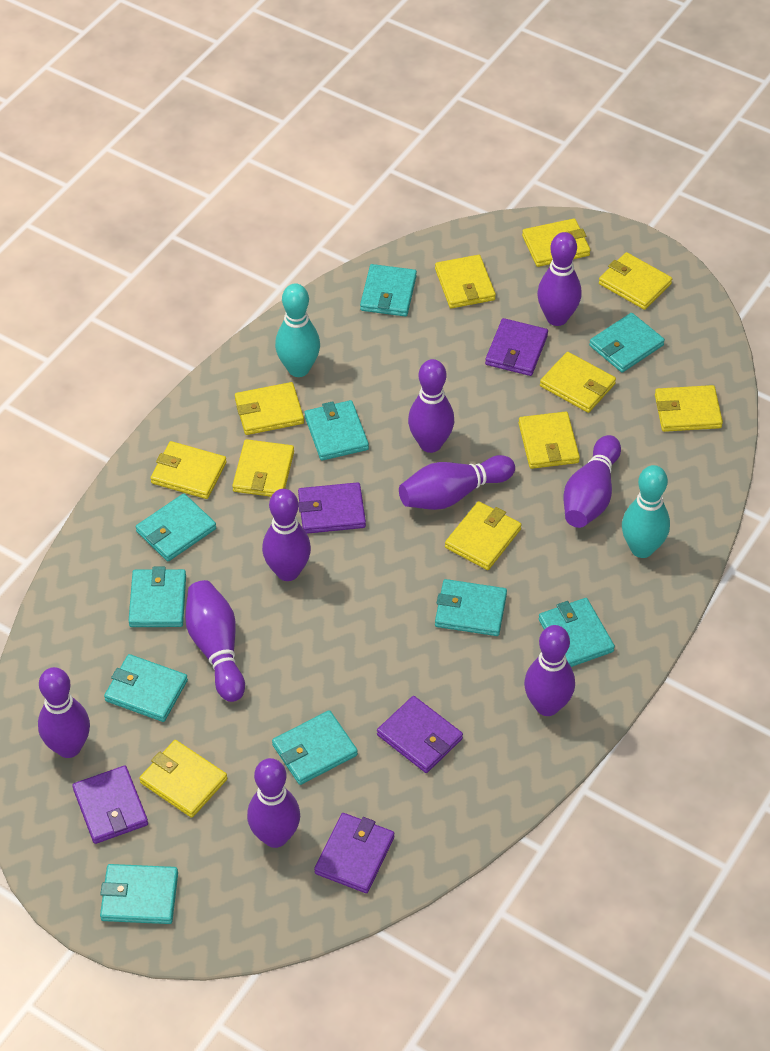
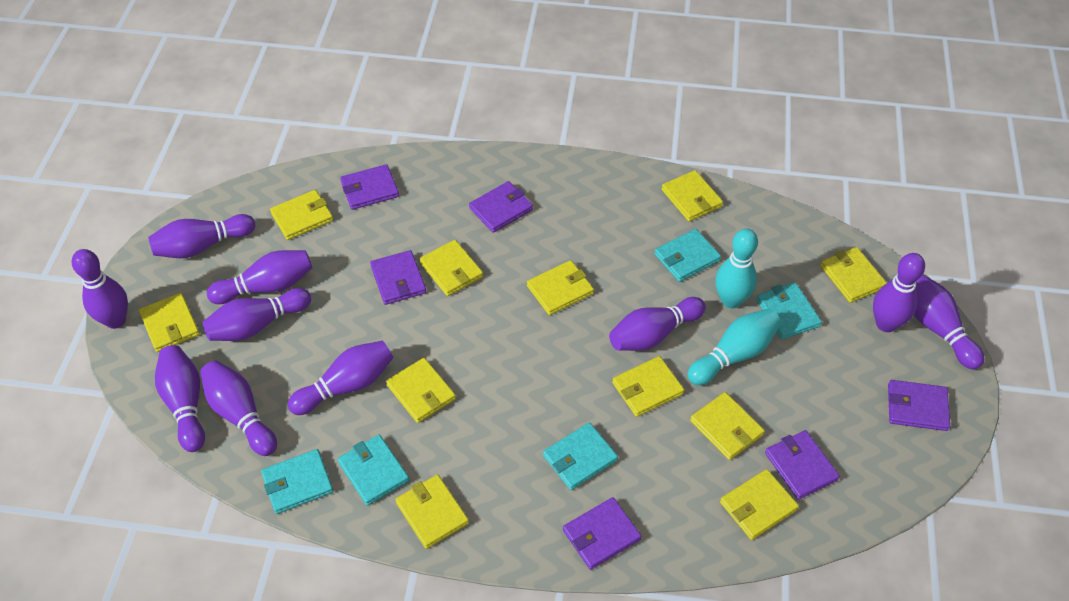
purple bowling pin: 9 -> 10
purple wallet: 5 -> 6
turquoise wallet: 10 -> 5

